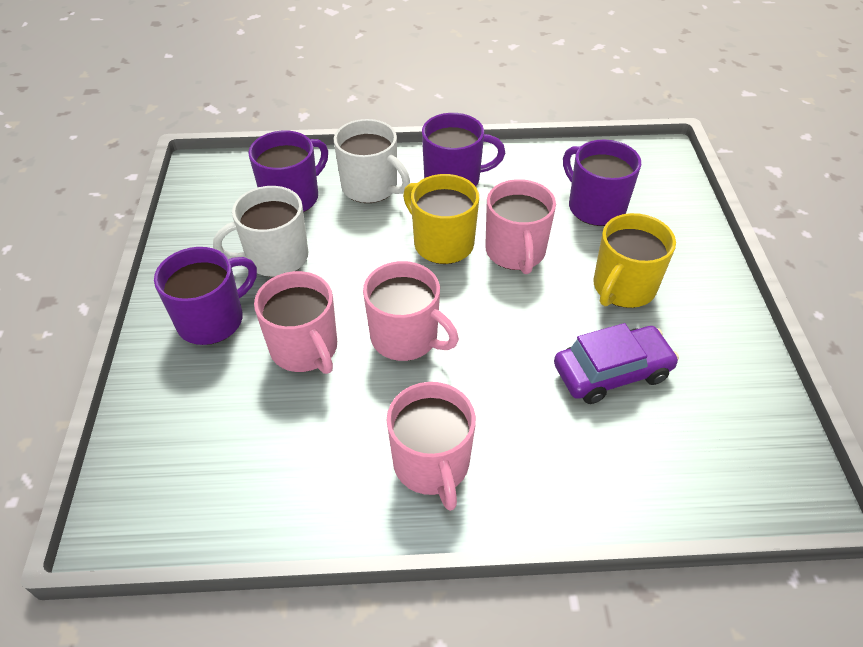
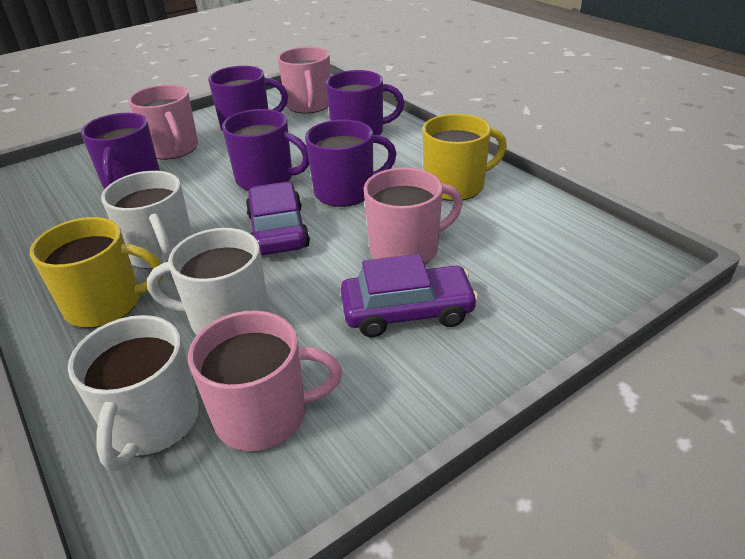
purple car: 1 -> 2
purple mug: 4 -> 5
white mug: 2 -> 3

